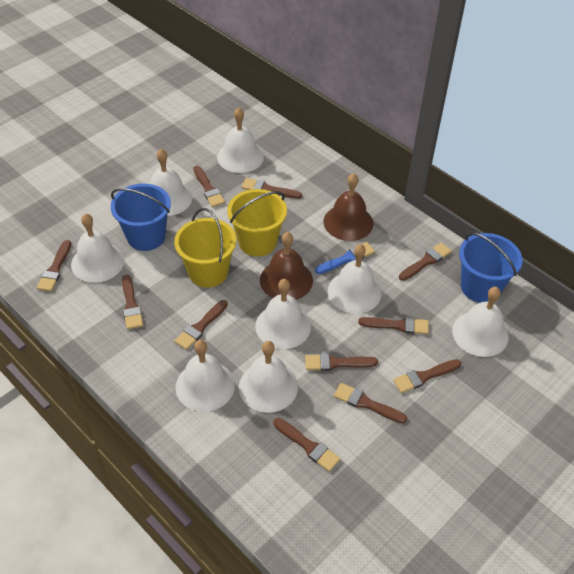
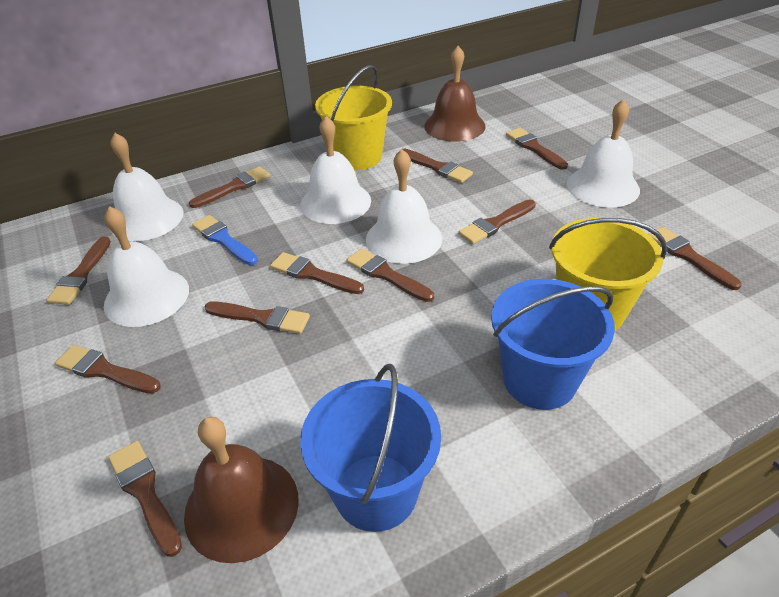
white bell: 8 -> 5

